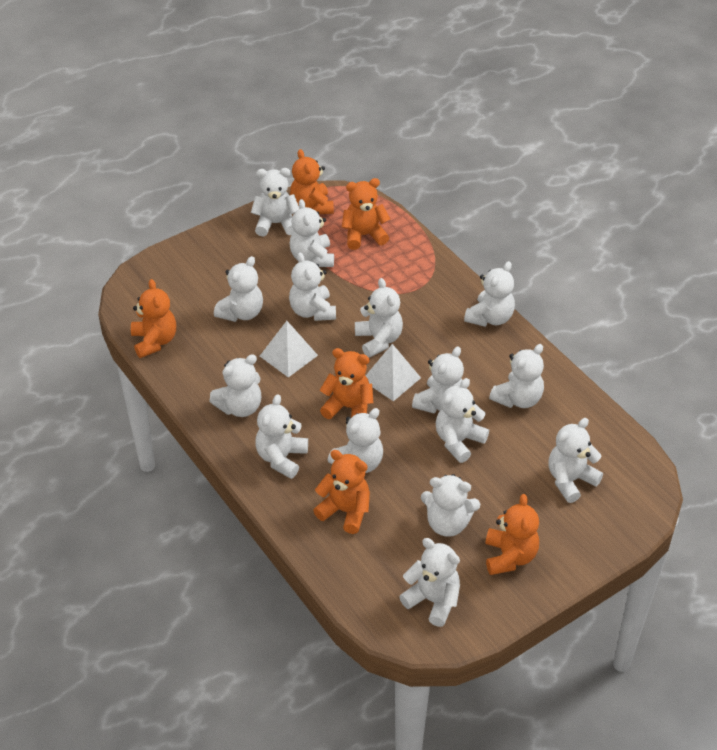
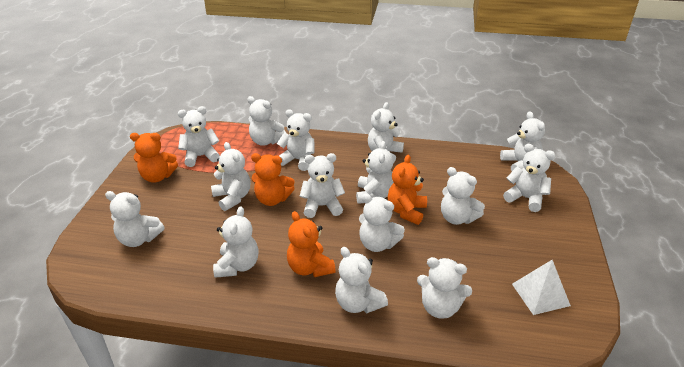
orange teddy bear: 6 -> 4
white pyramid: 2 -> 1

